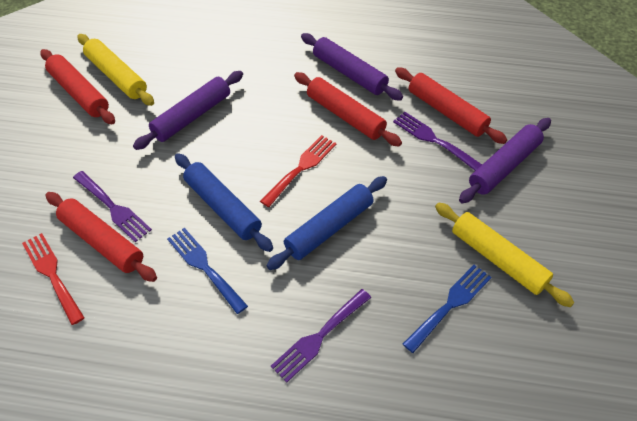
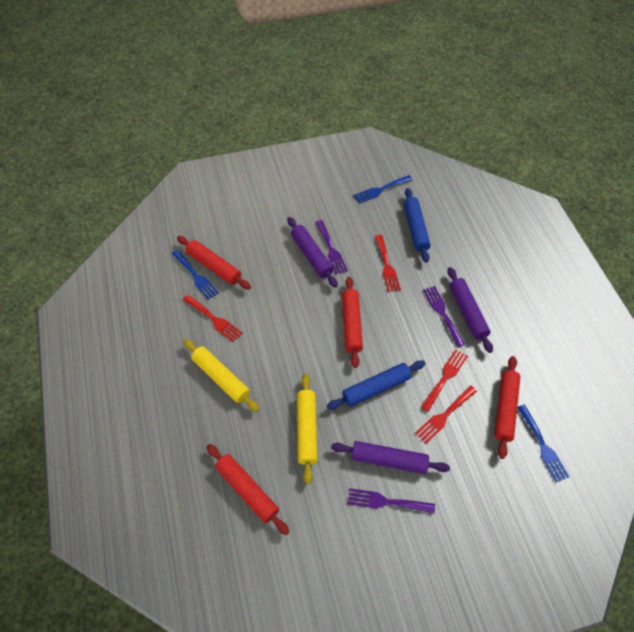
blue fork: 2 -> 3
red fork: 2 -> 4

